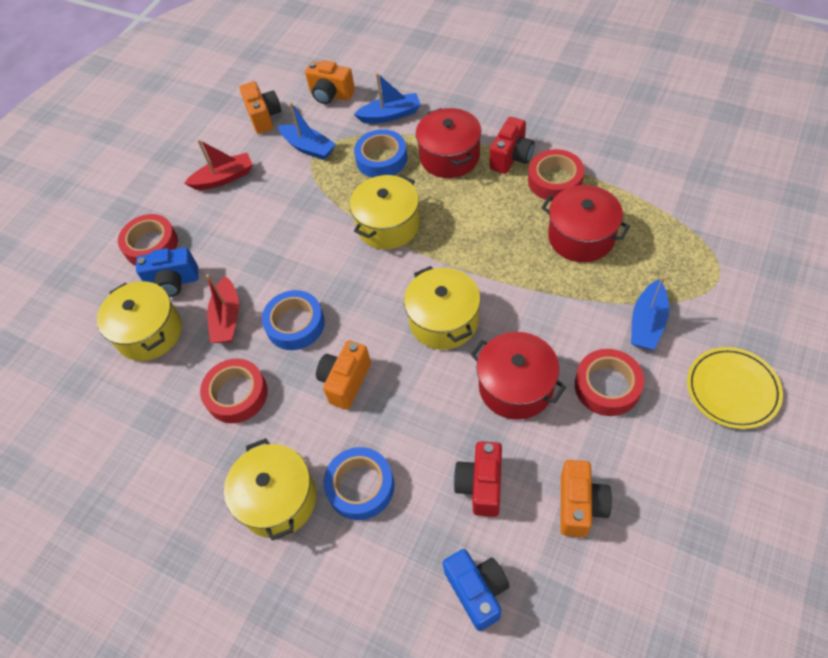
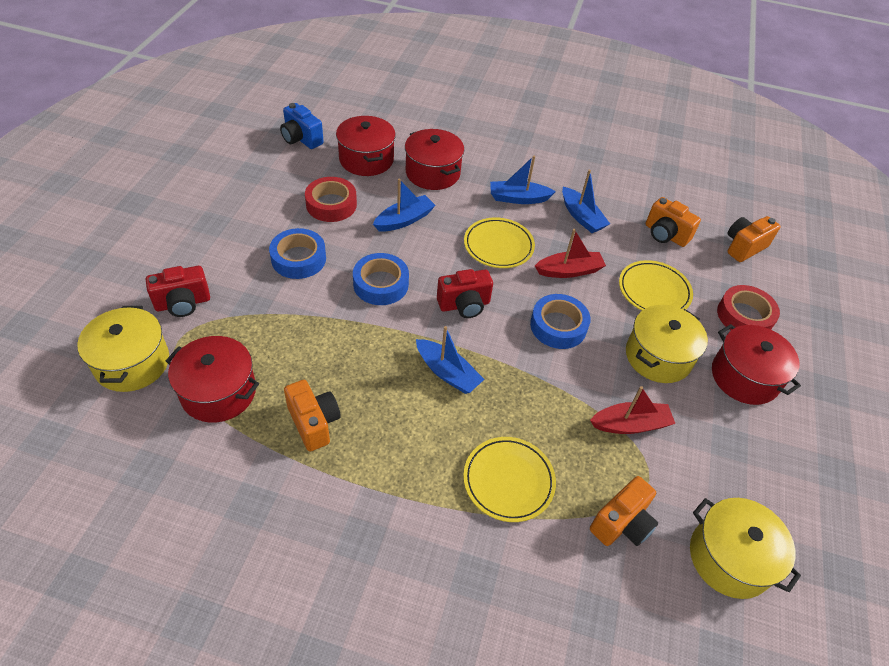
blue boat: 3 -> 4
blue camera: 2 -> 1
red pot: 3 -> 4
red tape: 4 -> 2
yellow plate: 1 -> 3
yellow pot: 4 -> 3

